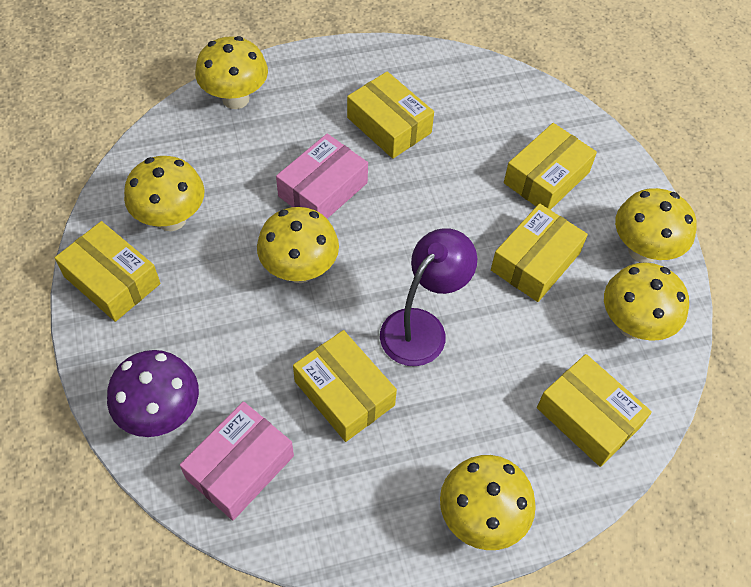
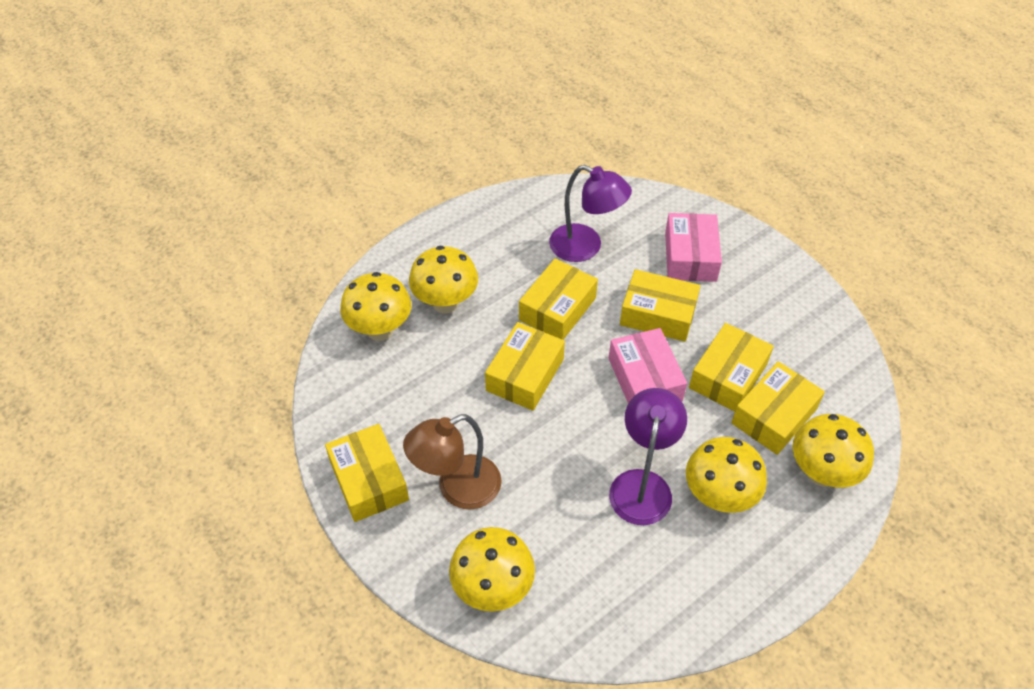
brown lamp: 0 -> 1
purple lamp: 1 -> 2
purple mushroom: 1 -> 0
yellow mushroom: 6 -> 5

